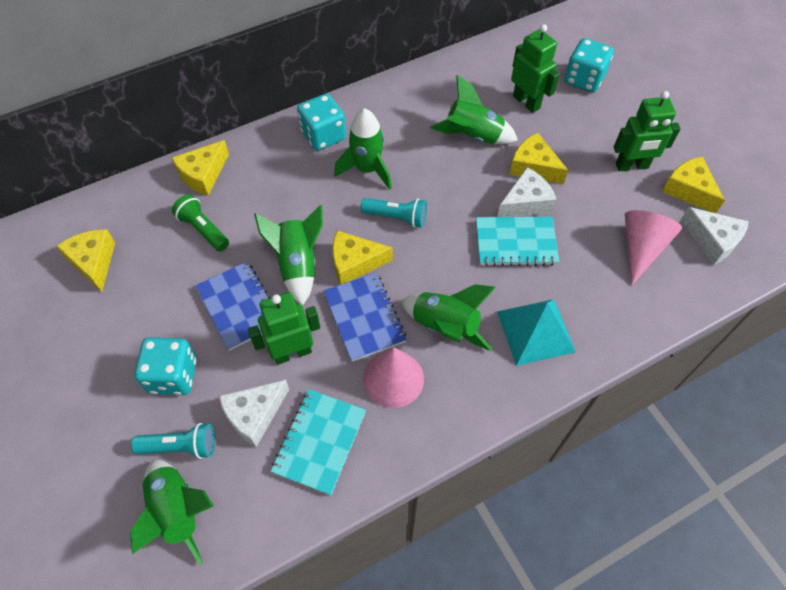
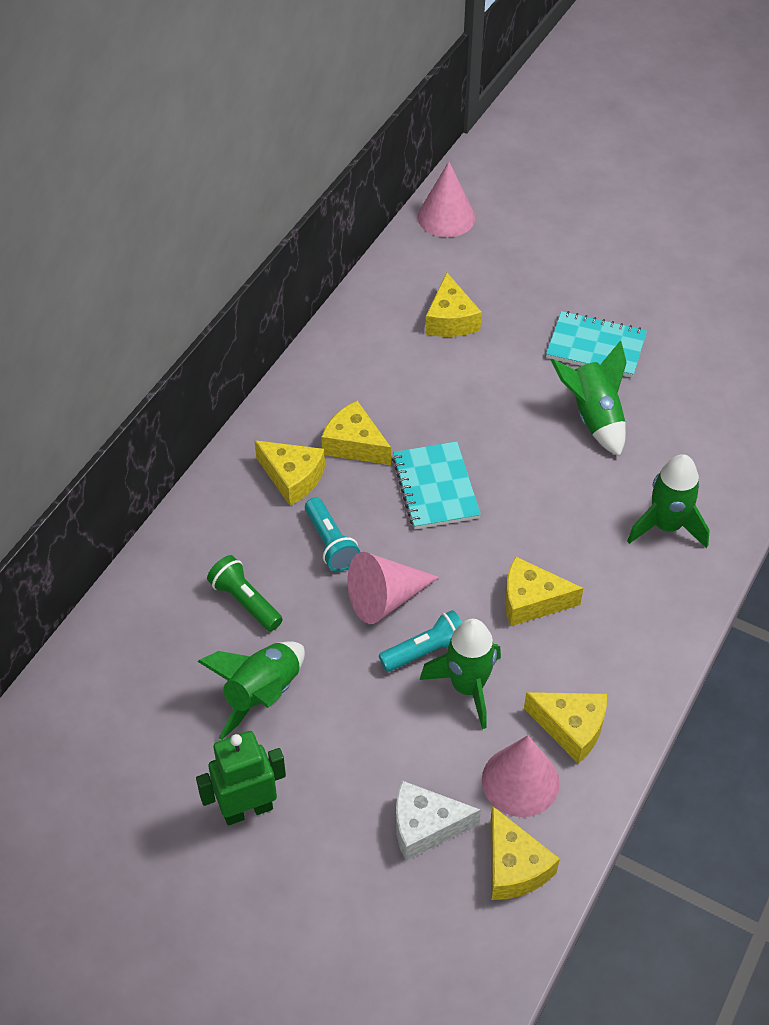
blue notebook: 2 -> 0
green robot: 3 -> 1
green rocket: 5 -> 4
pink cone: 2 -> 3
turquoise dice: 3 -> 0
turquoise pyramid: 1 -> 0
white cheese: 3 -> 1
yellow cheese: 5 -> 6

